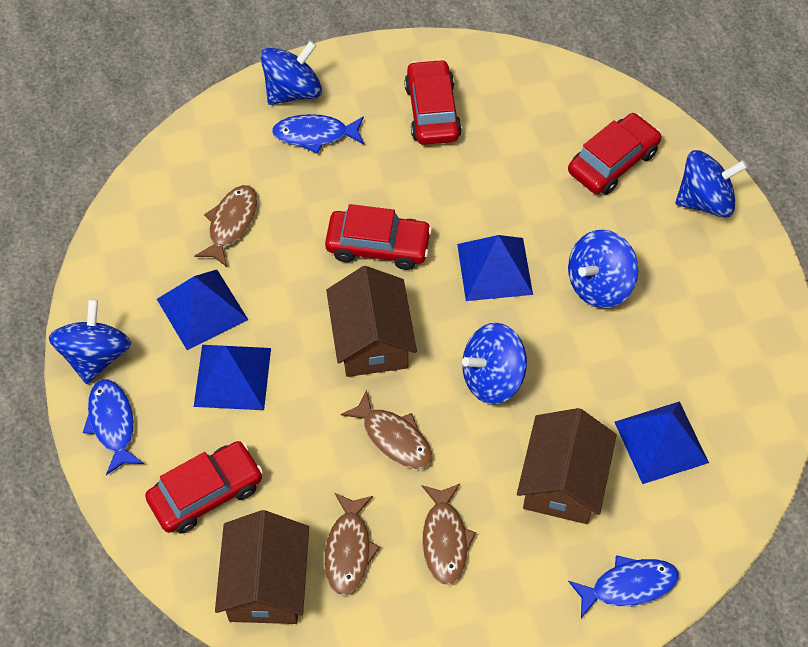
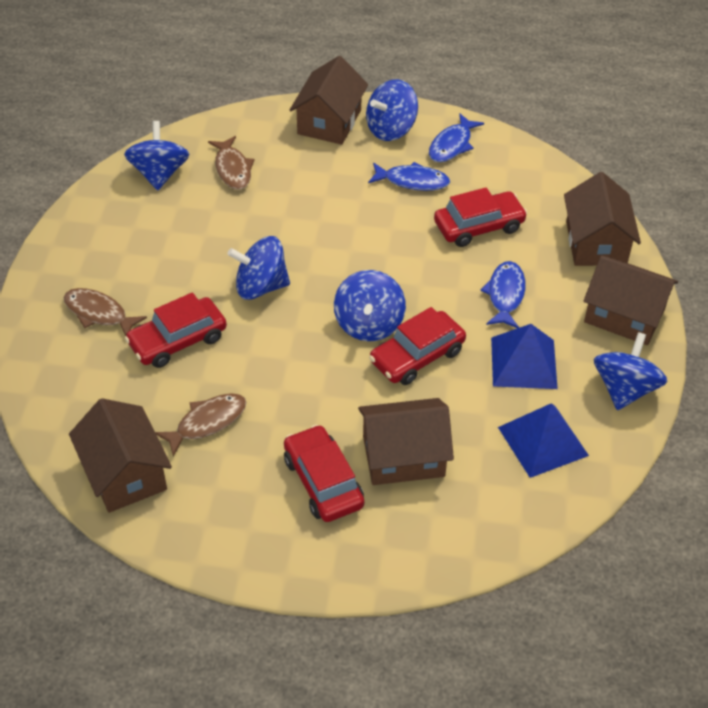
blue pyramid: 4 -> 2
brown fish: 4 -> 3
brown house: 3 -> 5

